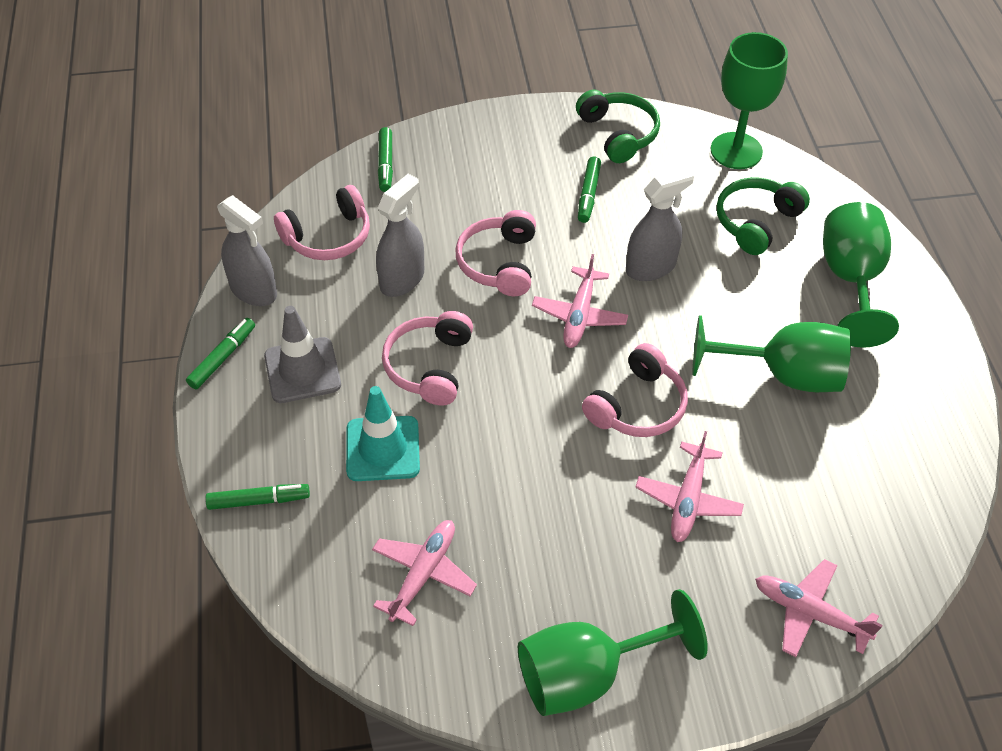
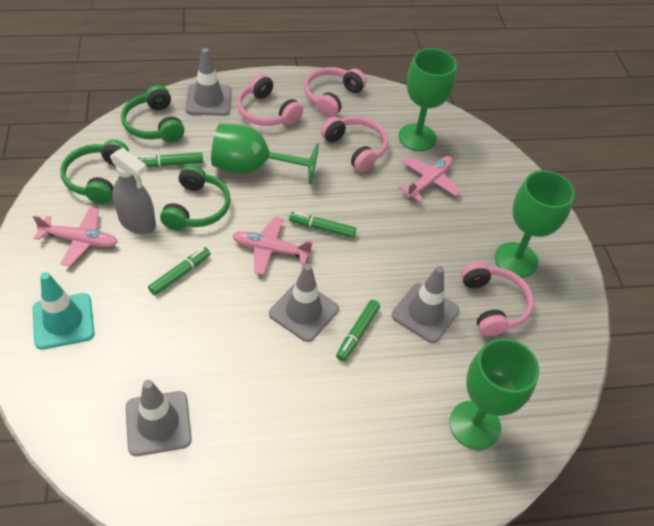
green headphones: 2 -> 3
grey spray bottle: 3 -> 1
grey traffic cone: 1 -> 4
pink plane: 4 -> 3

